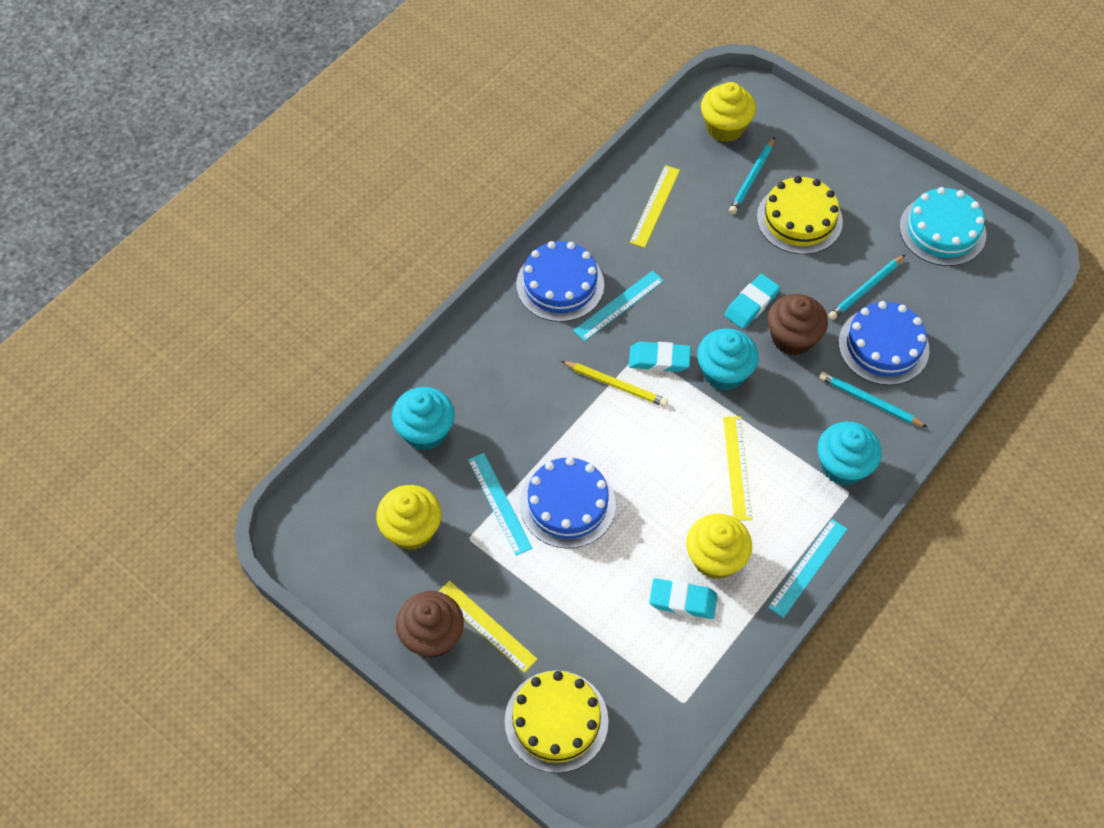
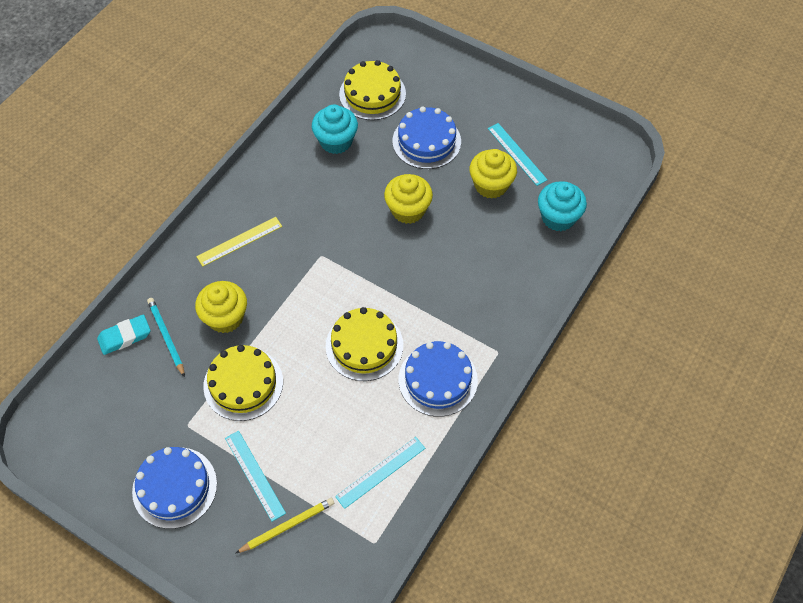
brown cupcake: 2 -> 0
turquoise cake: 1 -> 0
turquoise cupcake: 3 -> 2
turquoise eraser: 3 -> 1
turquoise pencil: 3 -> 1
yellow cake: 2 -> 3
yellow ruler: 3 -> 1

